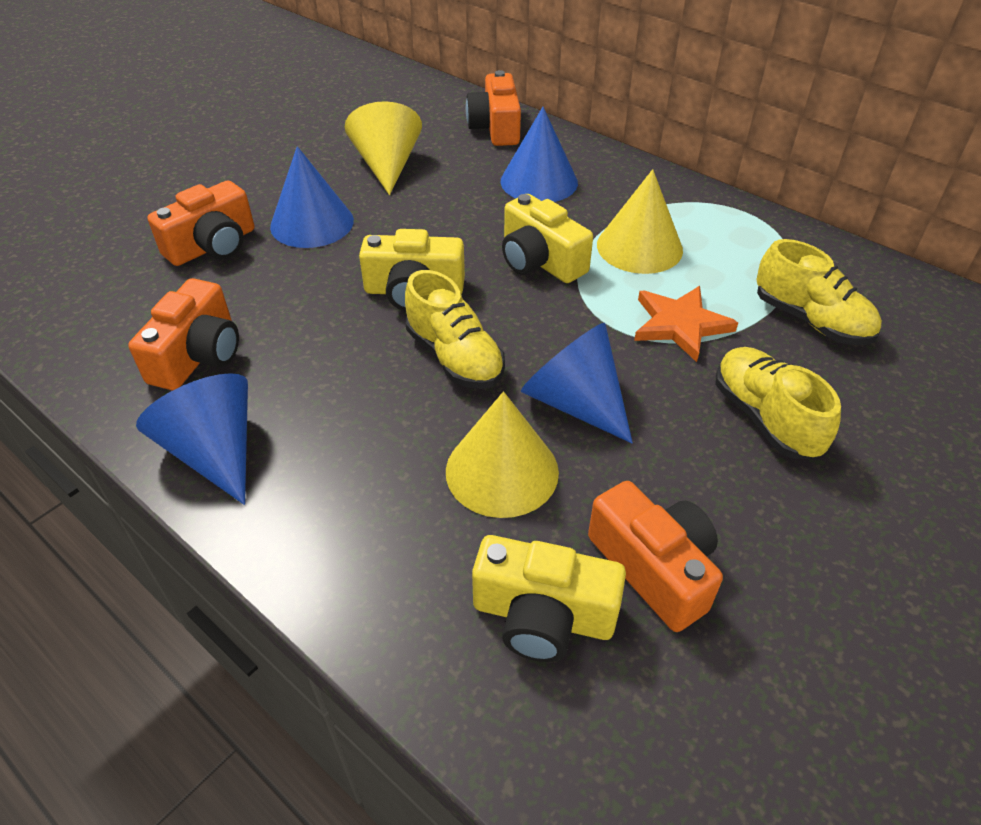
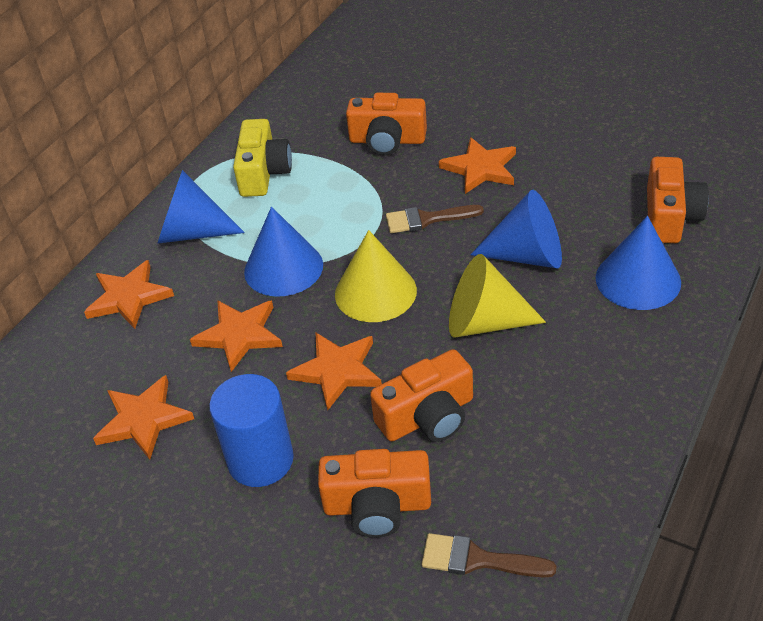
blue cylinder: 0 -> 1
brown brush: 0 -> 2
orange star: 1 -> 5
yellow camera: 3 -> 1
yellow cone: 3 -> 2
yellow shoe: 3 -> 0

